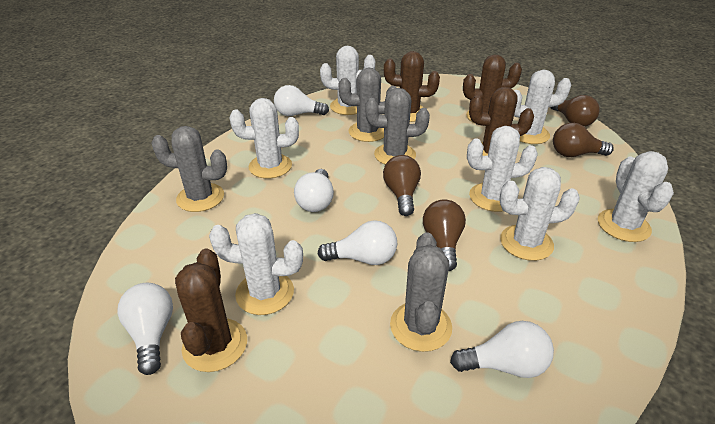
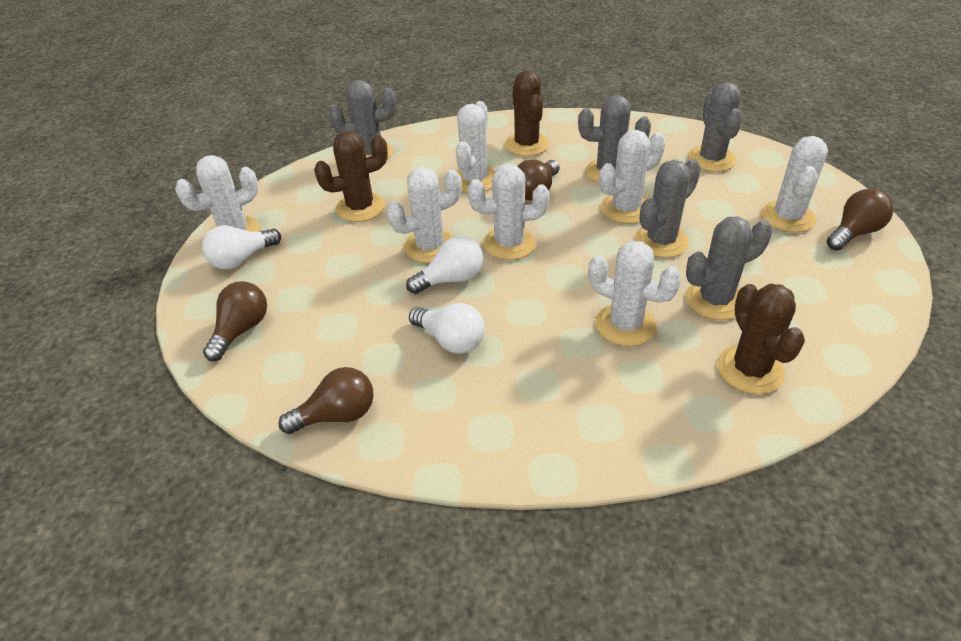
brown cactus: 4 -> 3
grey cactus: 4 -> 5
white light bulb: 5 -> 3

